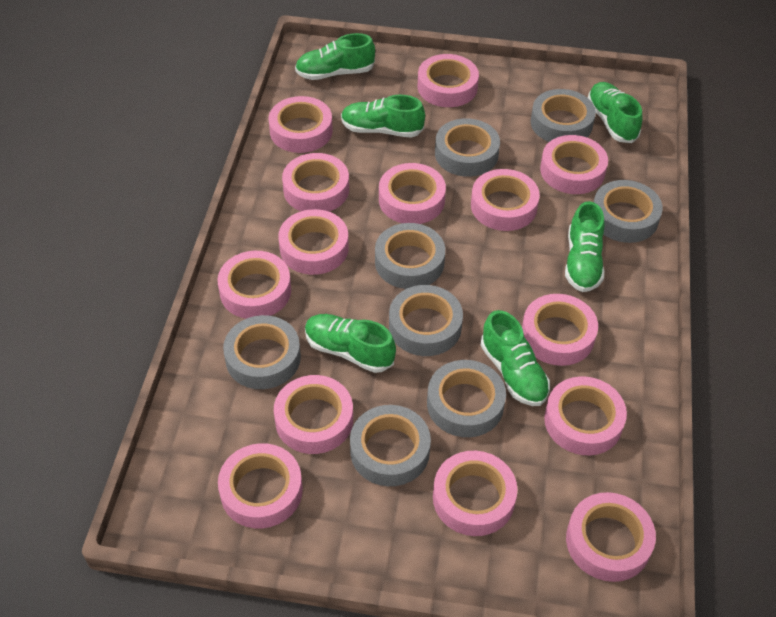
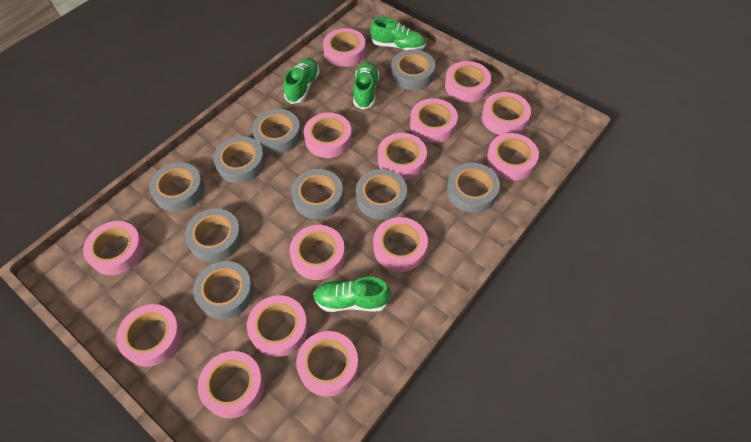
green shoe: 6 -> 4
grey tape: 8 -> 9

